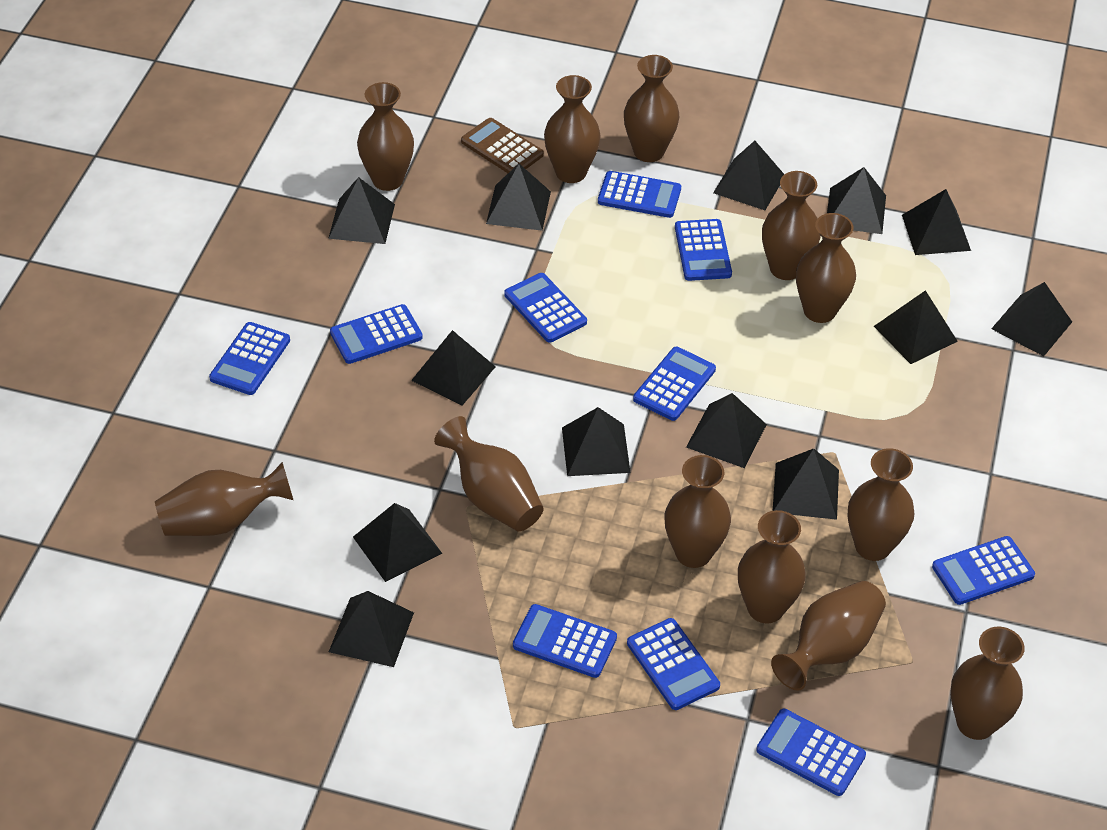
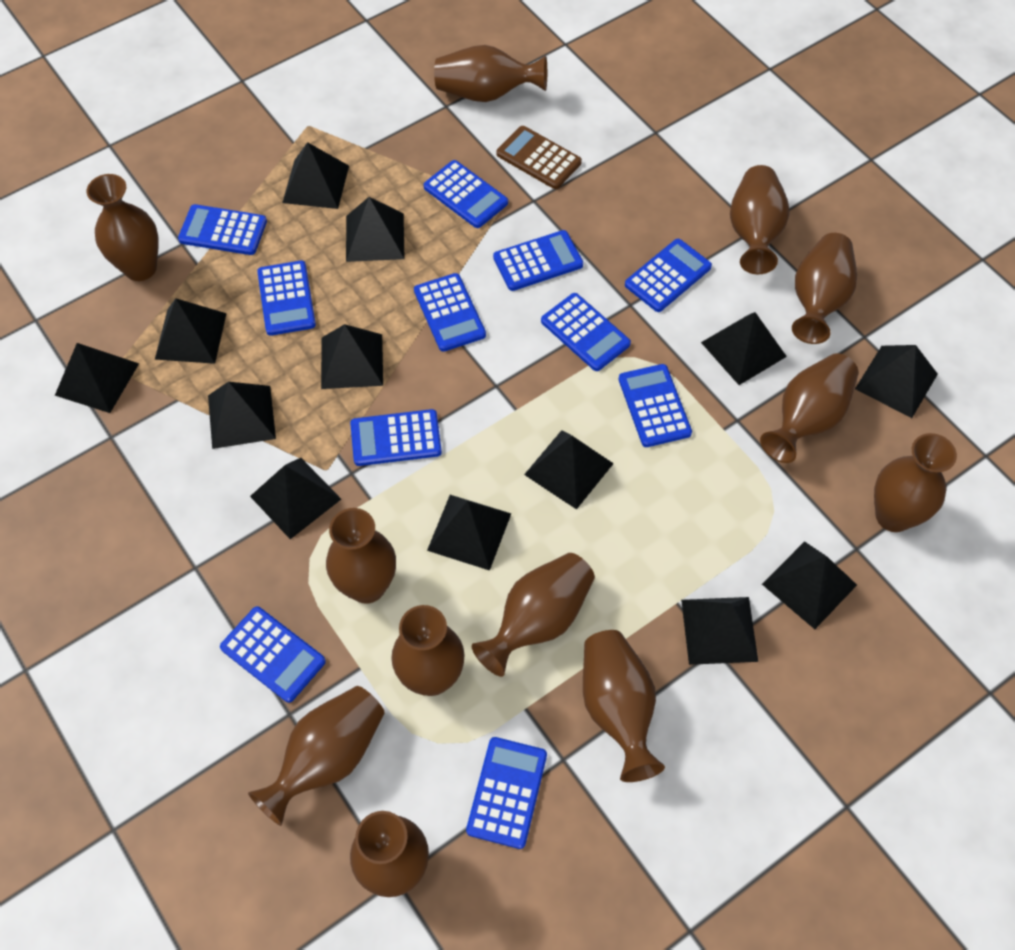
blue calculator: 10 -> 11

